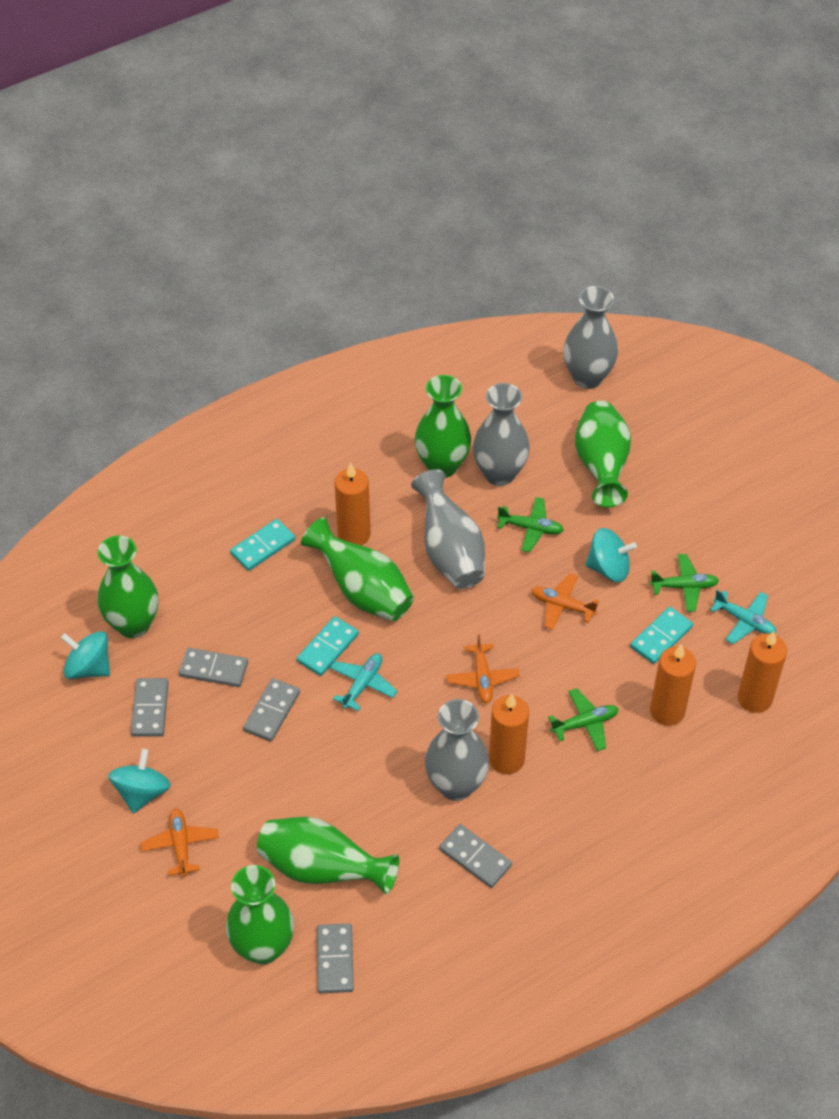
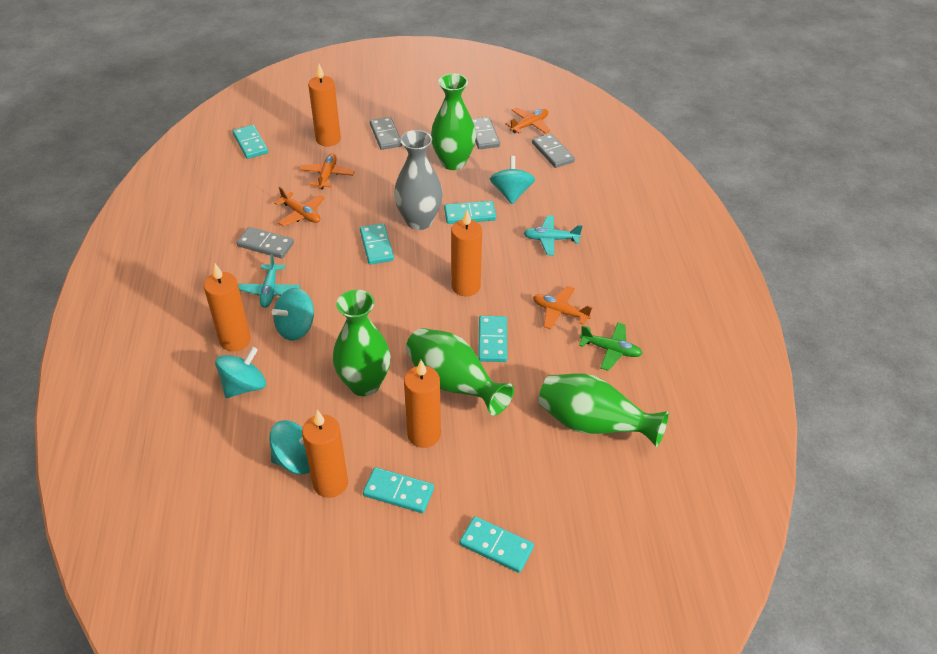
green plane: 3 -> 1
green vase: 6 -> 4
grey domino: 5 -> 4
grey vase: 4 -> 1
orange candle: 4 -> 5
orange plane: 3 -> 4
turquoise domino: 3 -> 6
turquoise spinning top: 3 -> 4

